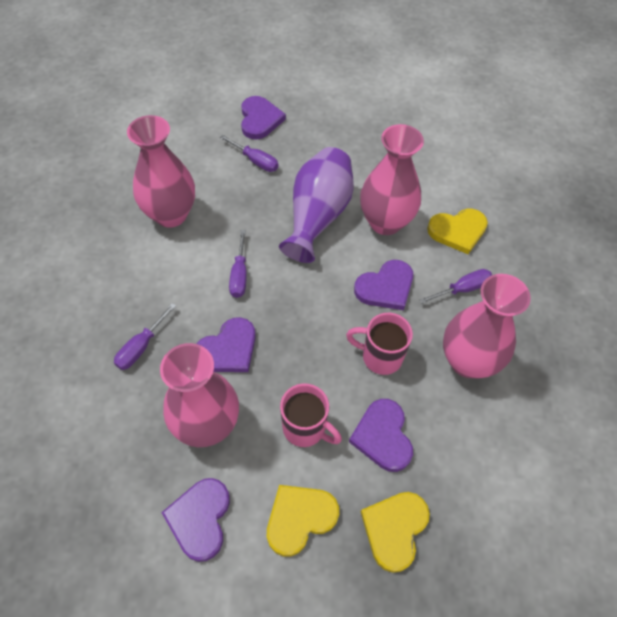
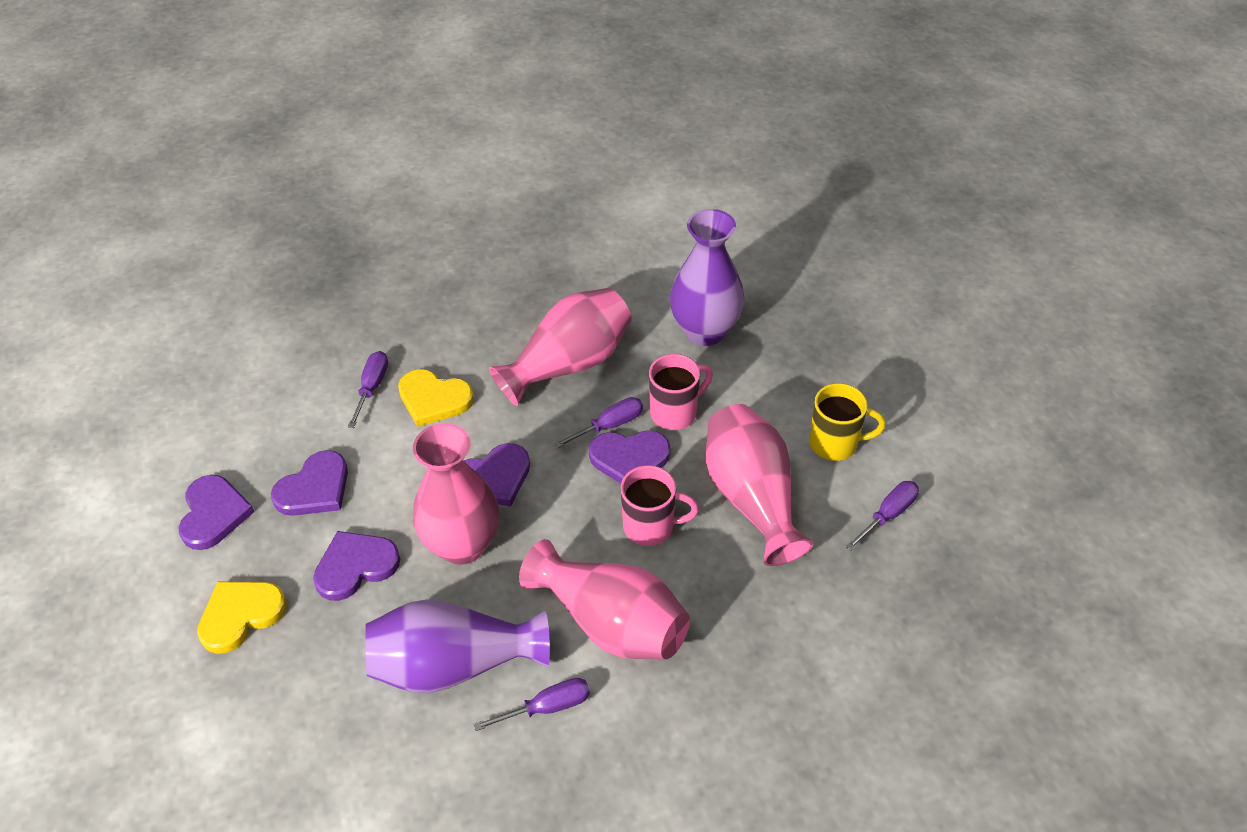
purple vase: 1 -> 2
yellow heart: 3 -> 2
yellow mug: 0 -> 1

